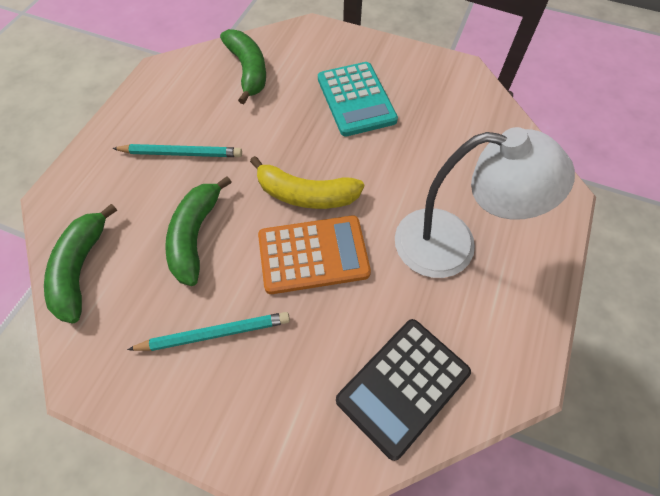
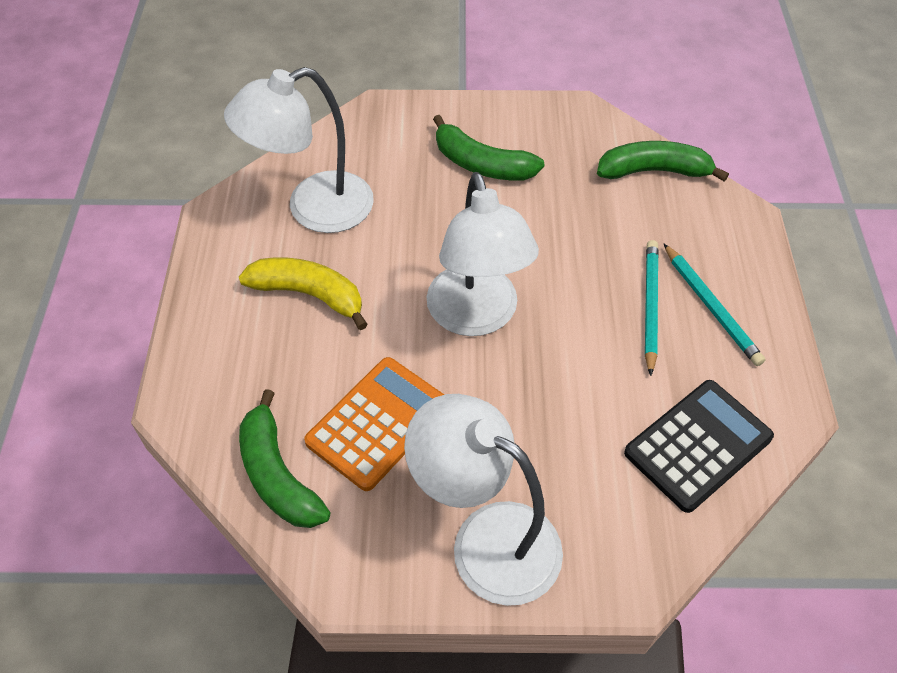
turquoise calculator: 1 -> 0
white lamp: 1 -> 3

